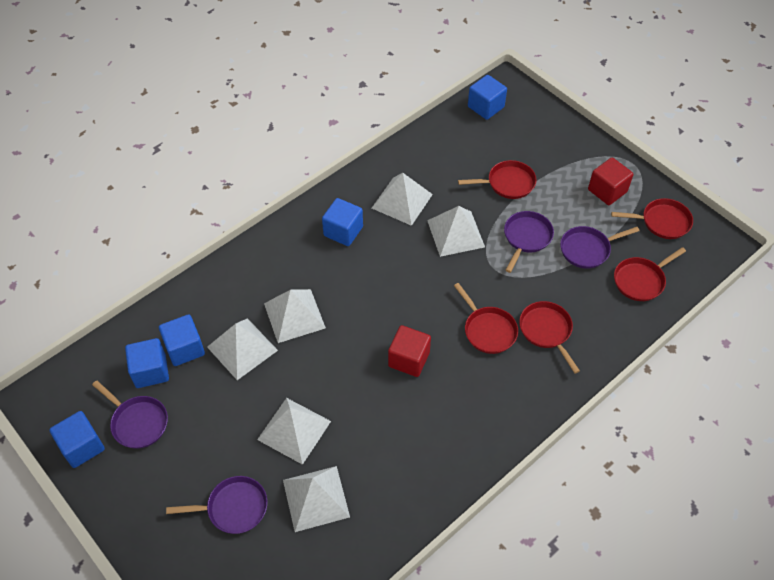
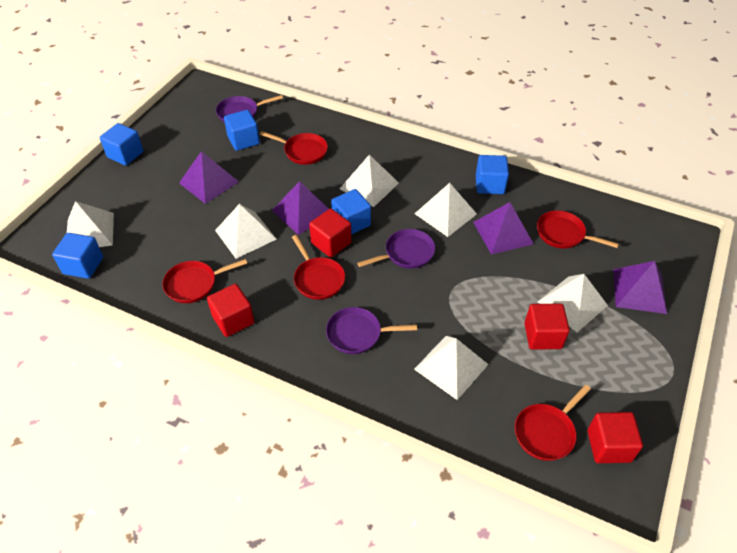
purple pan: 4 -> 3
purple pyramid: 0 -> 4
red cube: 2 -> 4

